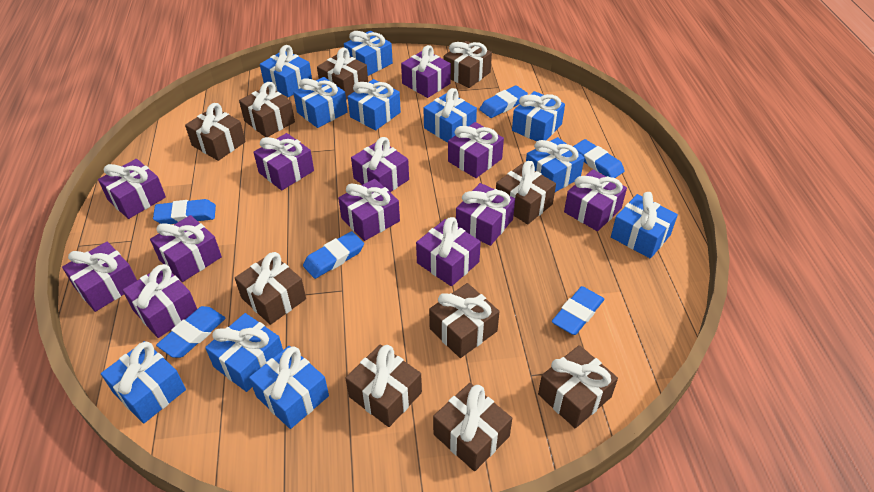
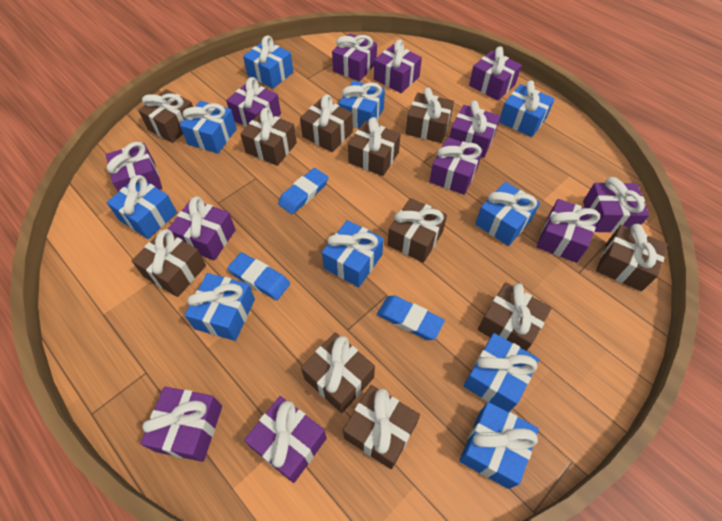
blue eraser: 6 -> 3
blue gift: 11 -> 10
brown gift: 10 -> 11

